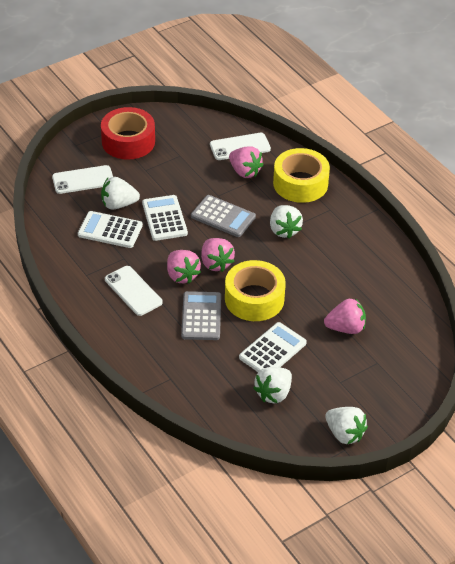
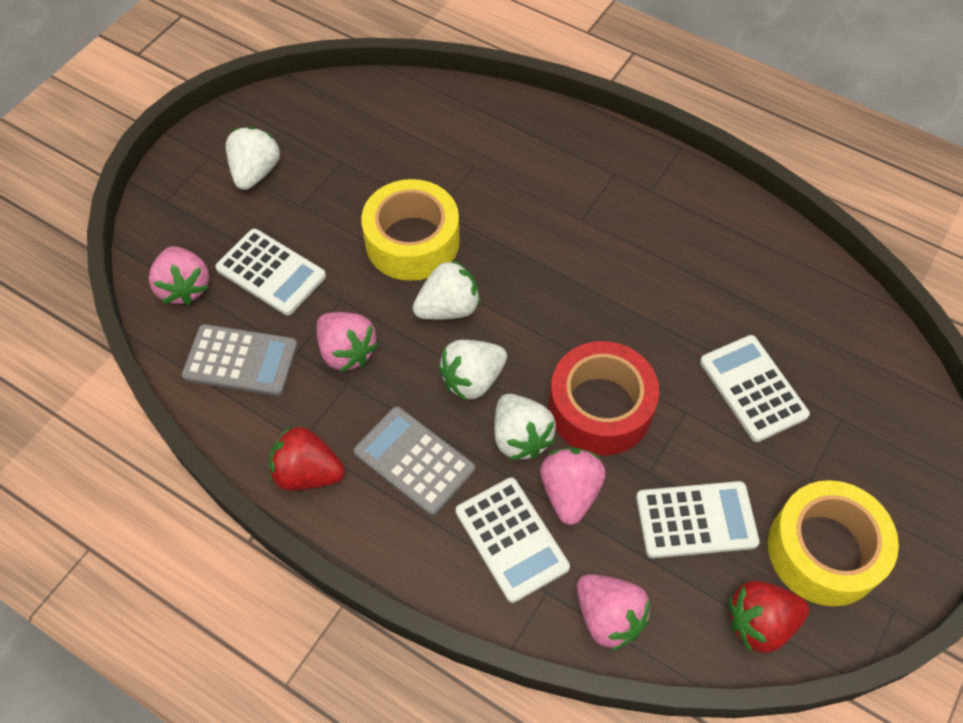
red strawberry: 0 -> 2
white calculator: 3 -> 4
white phone: 3 -> 0

